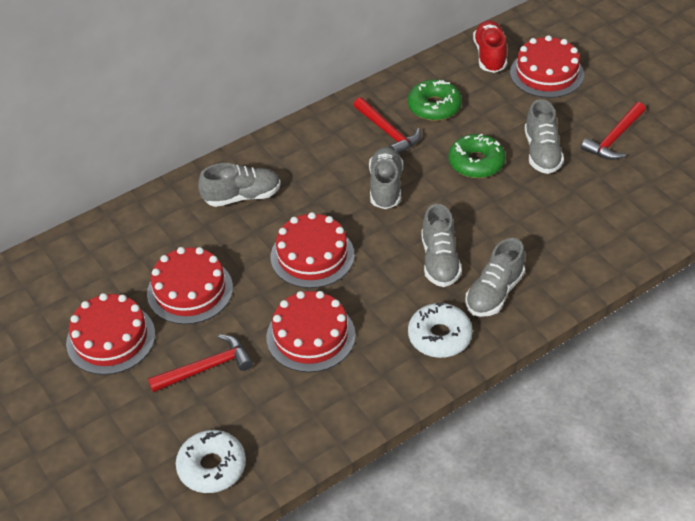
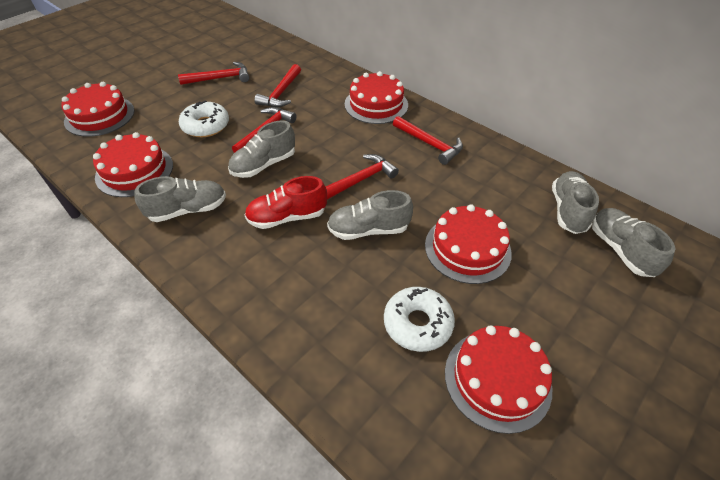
green donut: 2 -> 0
red hammer: 3 -> 5

